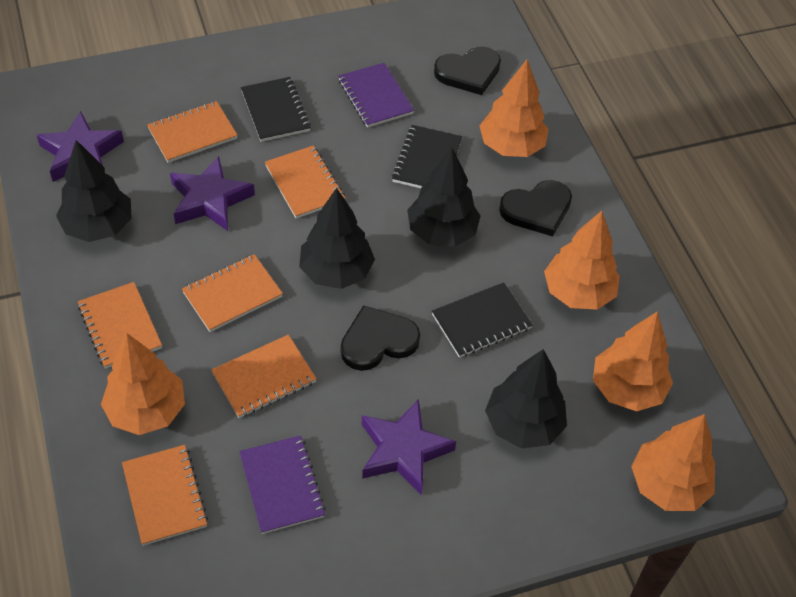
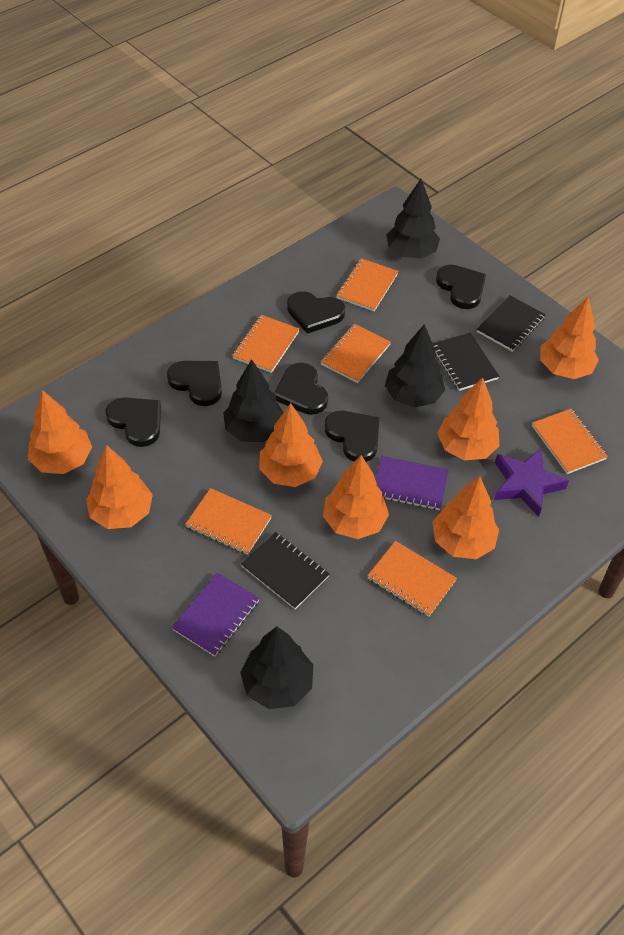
black heart: 3 -> 6
orange tree: 5 -> 7
purple star: 3 -> 1

